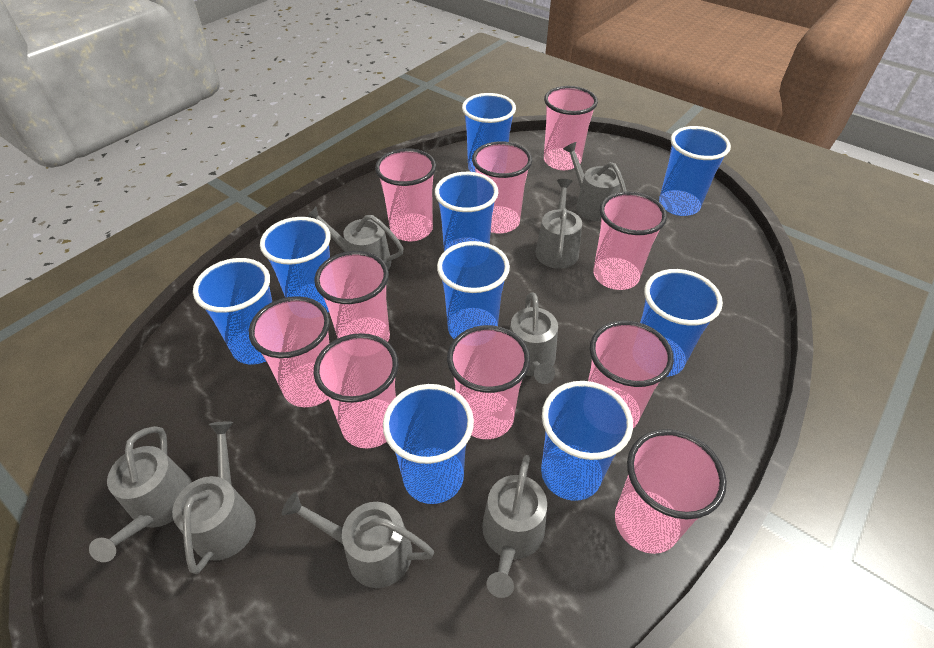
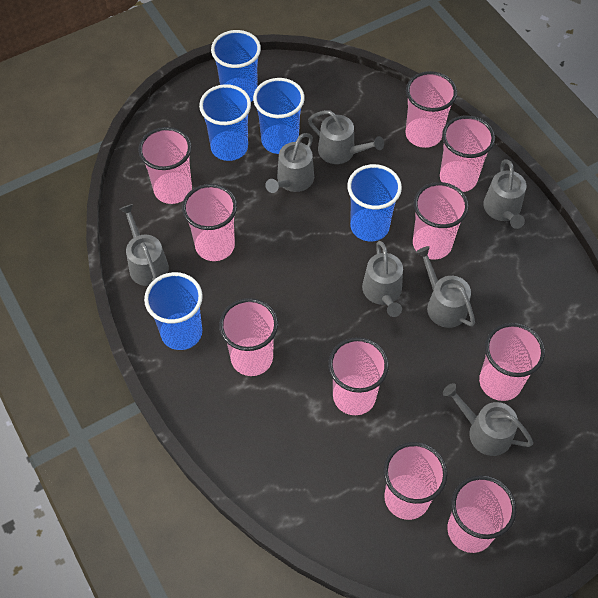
blue cup: 9 -> 5
grey watering can: 8 -> 7

